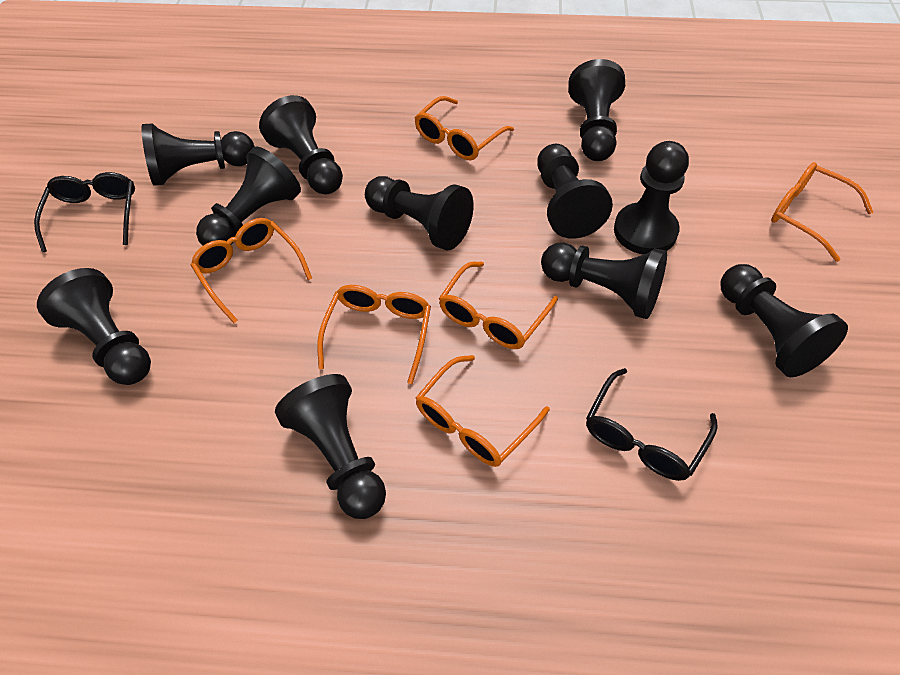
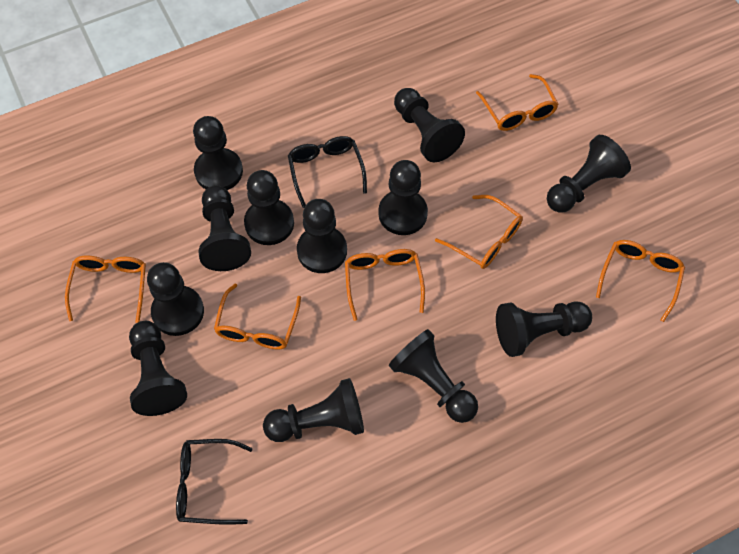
black pawn: 11 -> 12

